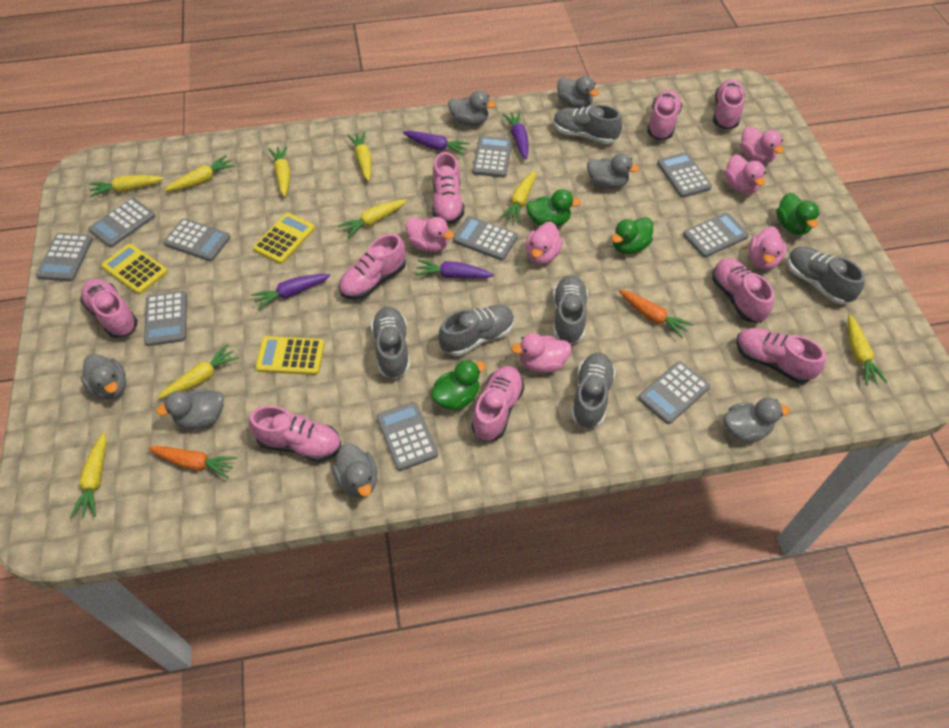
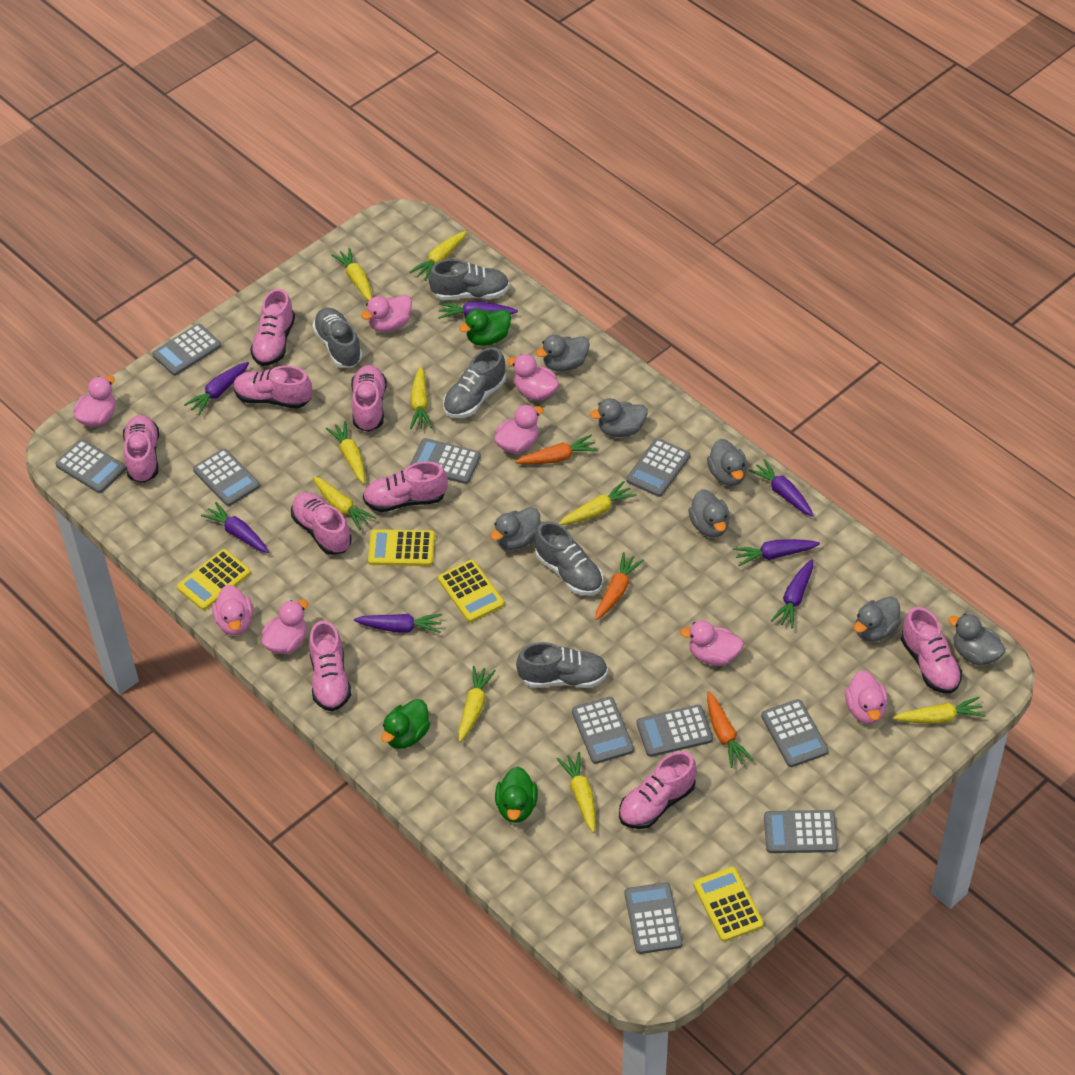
green duck: 4 -> 3
grey shoe: 6 -> 5
orange carrot: 2 -> 3
pink duck: 6 -> 8
purple carrot: 4 -> 7
yellow calculator: 3 -> 4

